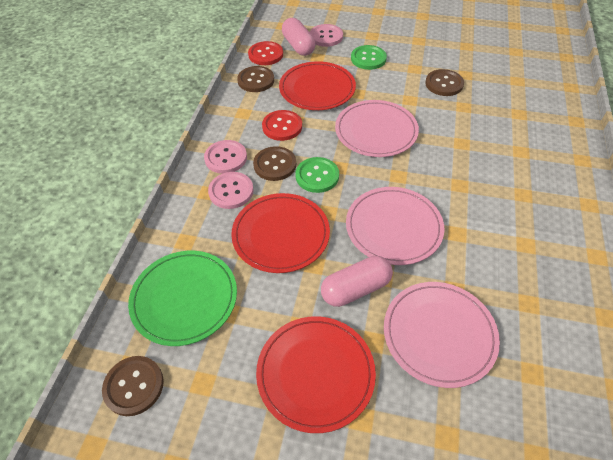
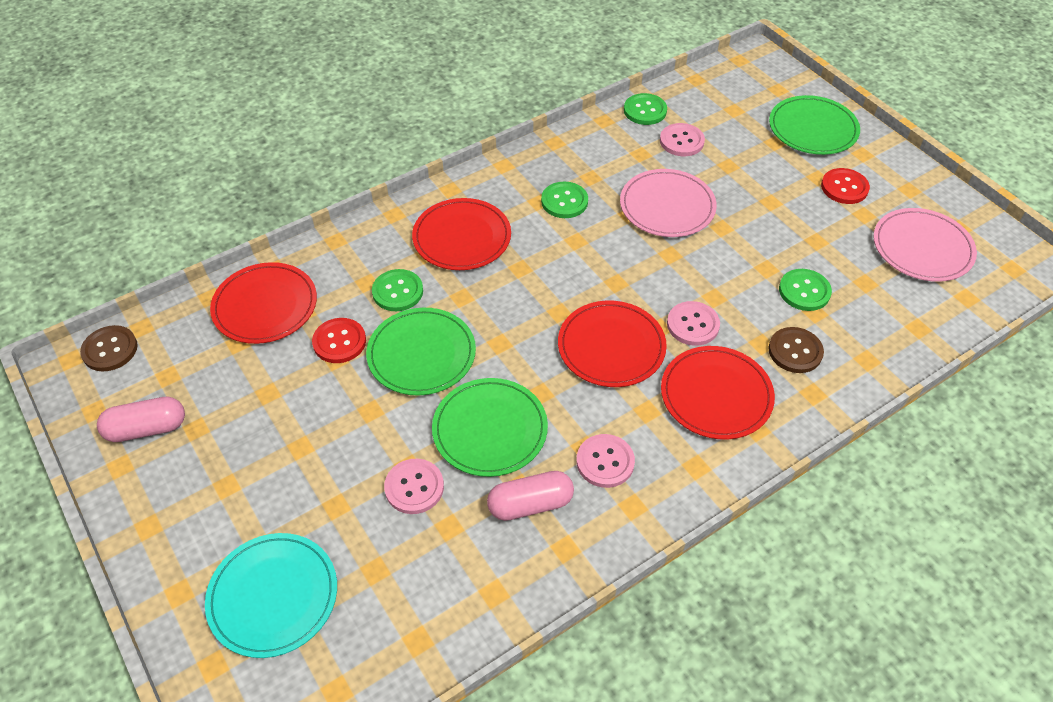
brown button: 4 -> 2
green button: 2 -> 4
green plate: 1 -> 3
pink button: 3 -> 4
pink plate: 3 -> 2
red plate: 3 -> 4
turquoise plate: 0 -> 1

